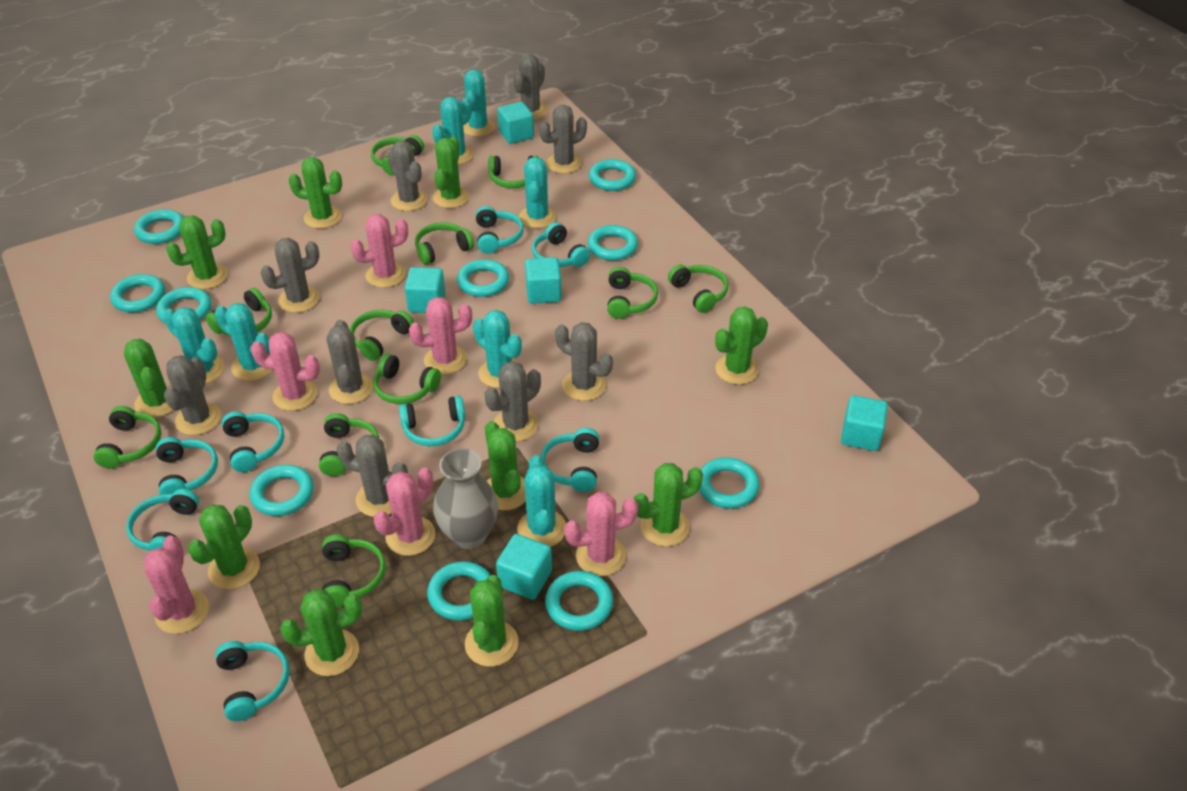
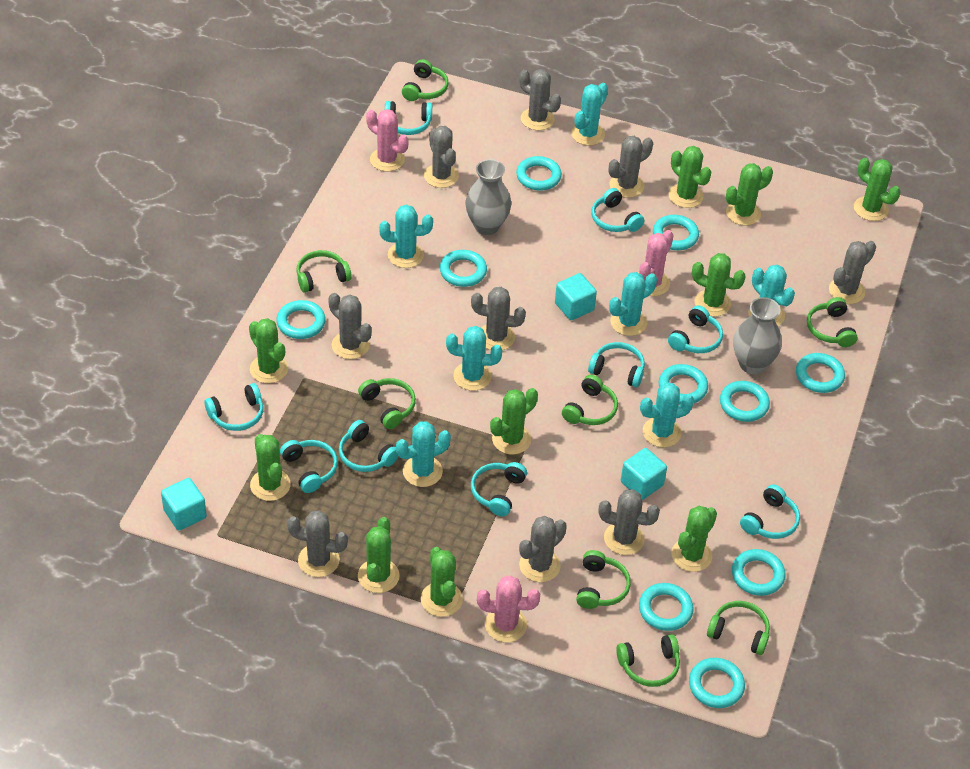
green headphones: 11 -> 8
grey vase: 1 -> 2
pink cactus: 6 -> 3
turquoise cube: 5 -> 3
turquoise headphones: 8 -> 9

